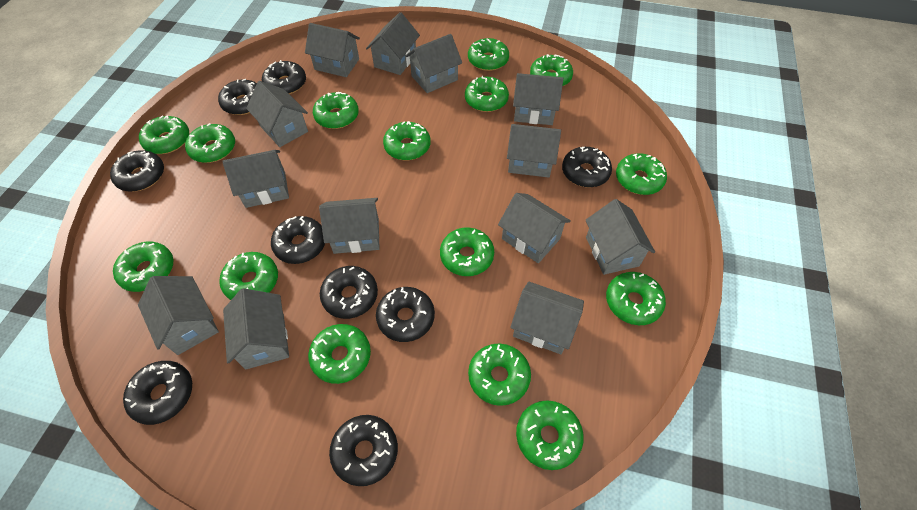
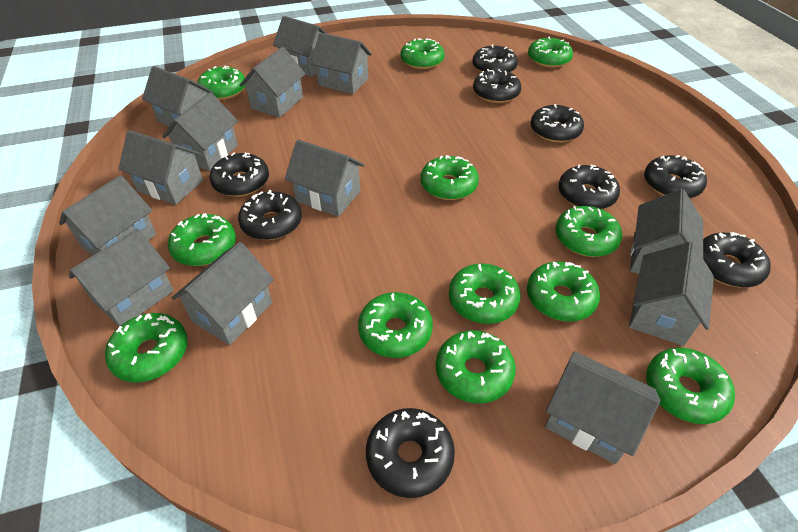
green donut: 15 -> 12

